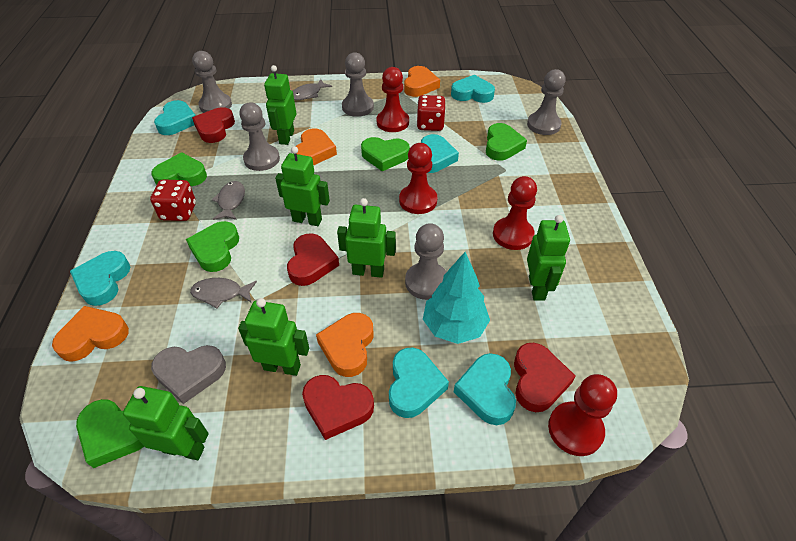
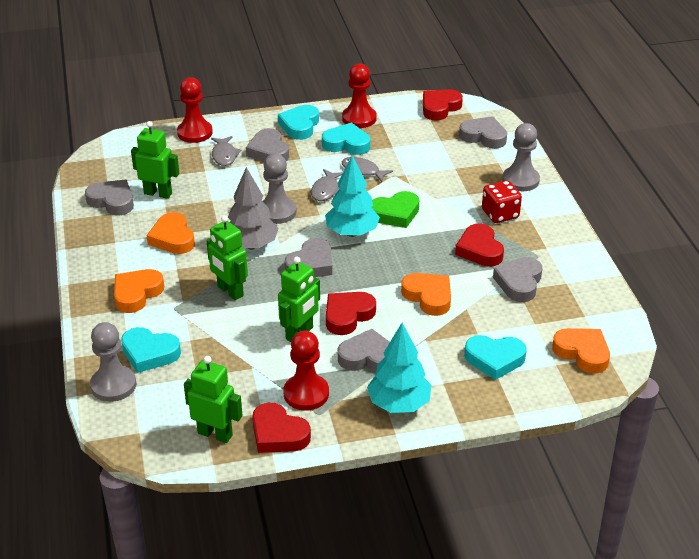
green heart: 5 -> 1
green robot: 6 -> 4
grey heart: 1 -> 6
grey pawn: 5 -> 3
grey tree: 0 -> 1
red dice: 2 -> 1
red pawn: 4 -> 3
turquoise heart: 6 -> 4
turquoise tree: 1 -> 2

